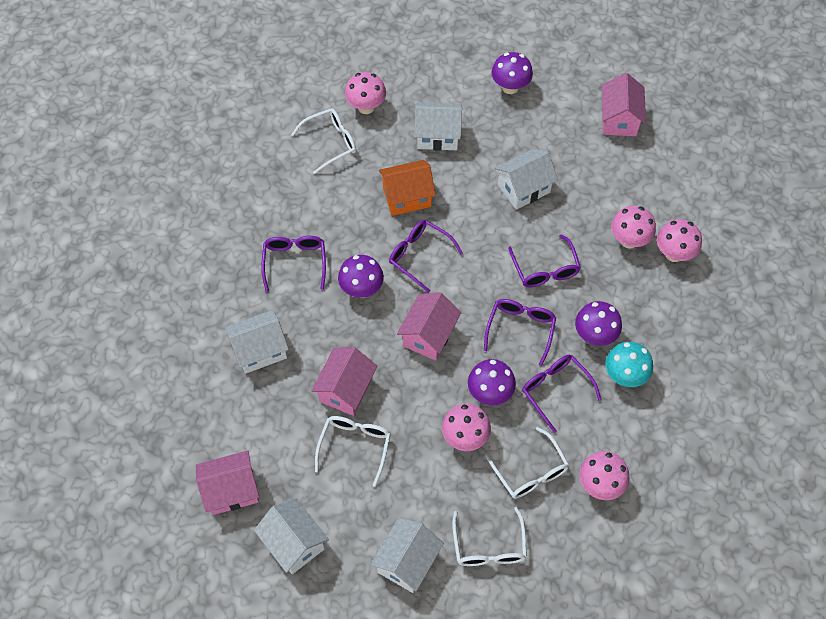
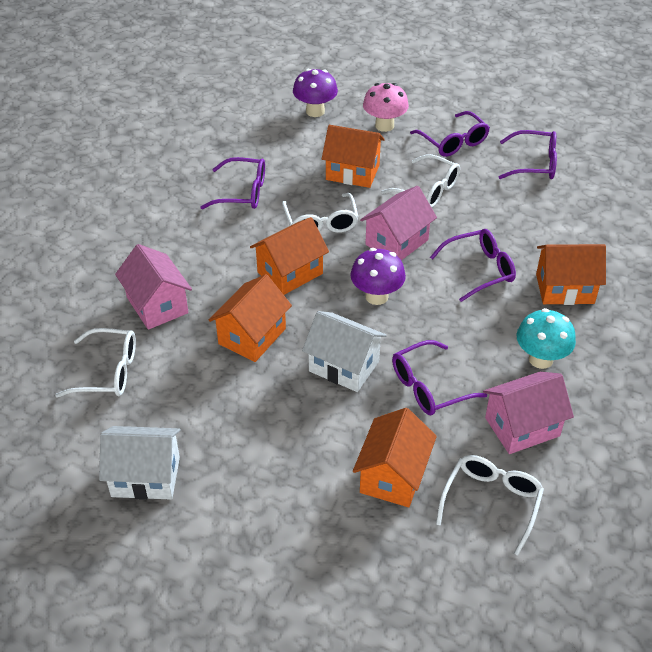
orange house: 1 -> 5
pink house: 4 -> 3
pink mushroom: 5 -> 1
purple mushroom: 4 -> 2
white house: 5 -> 2

